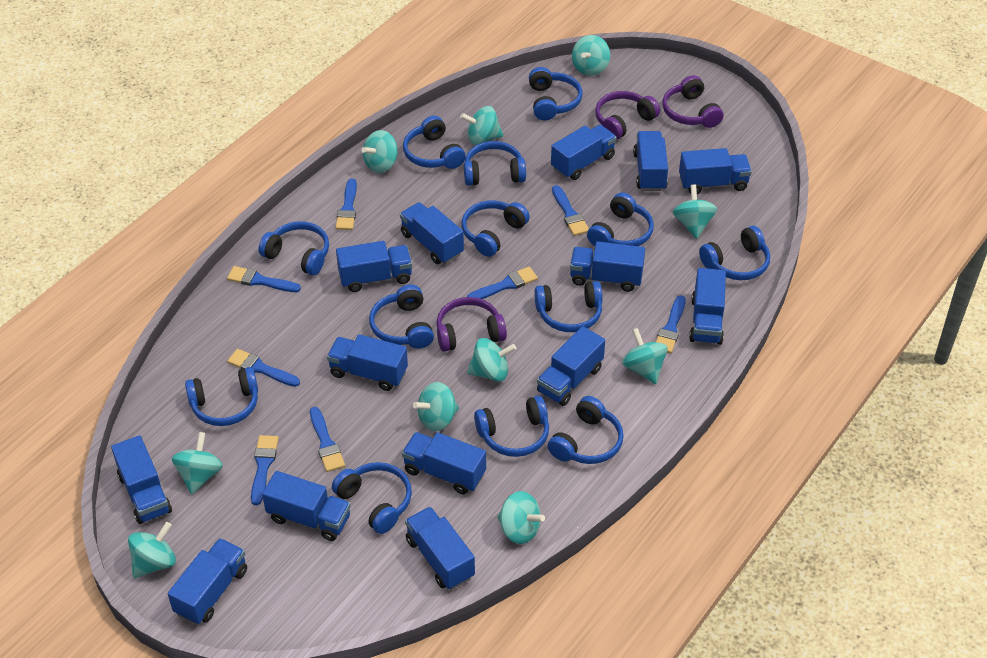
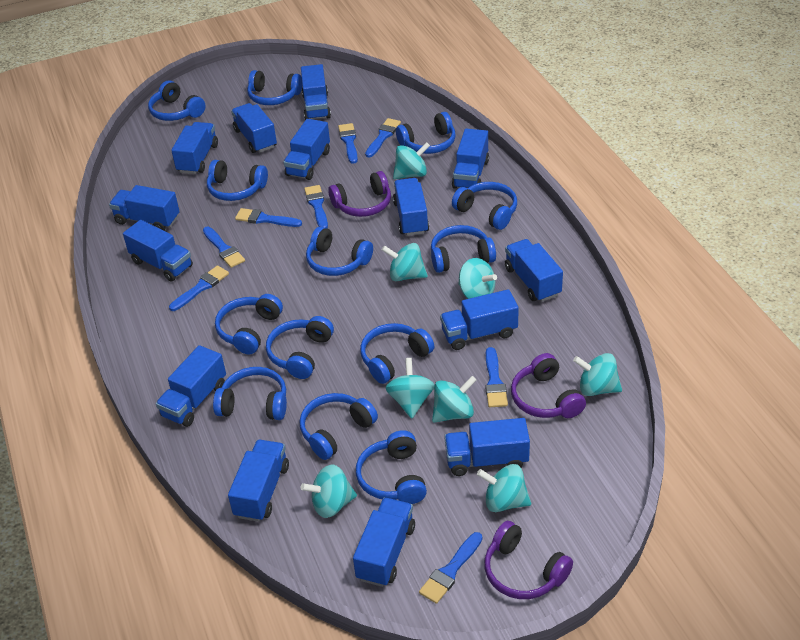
turquoise spinning top: 10 -> 8

